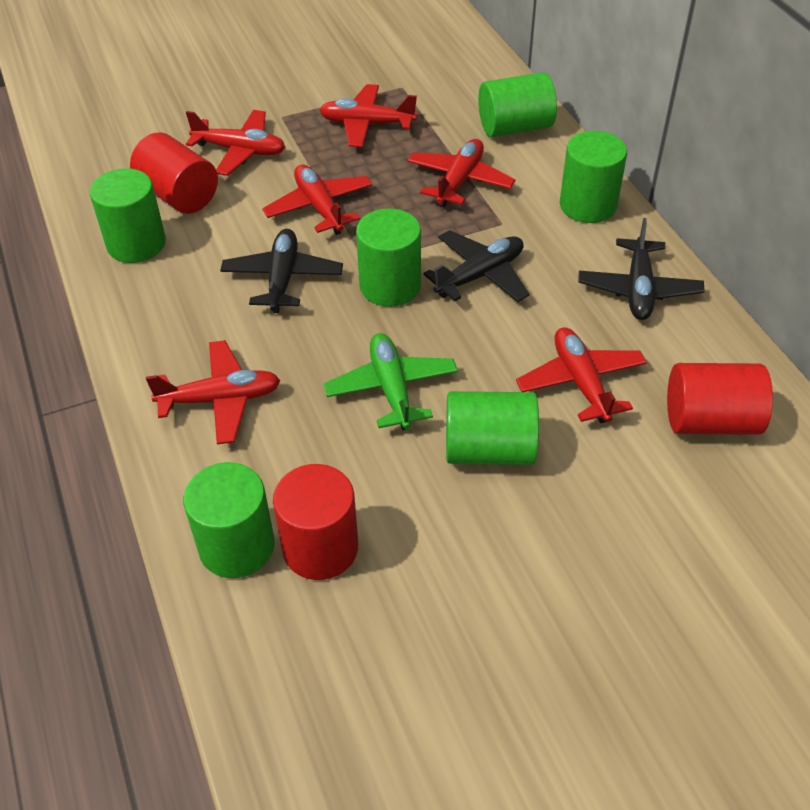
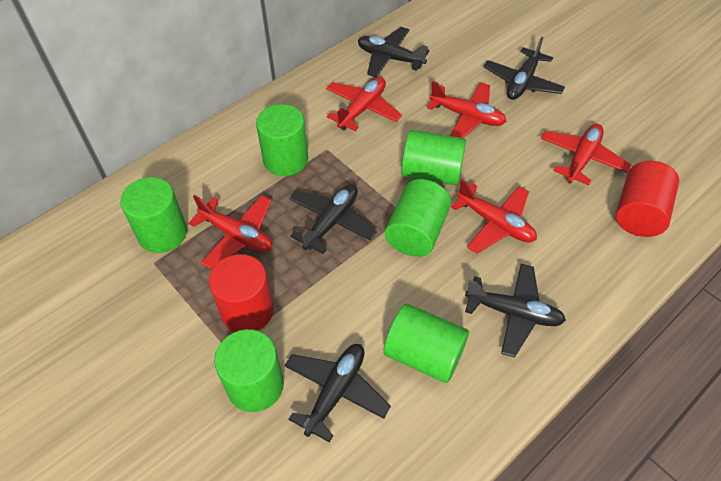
black plane: 3 -> 5
green plane: 1 -> 0
red cylinder: 3 -> 2
red plane: 6 -> 5

